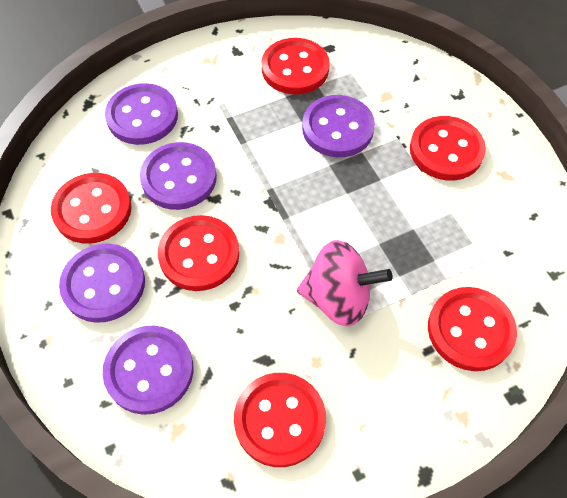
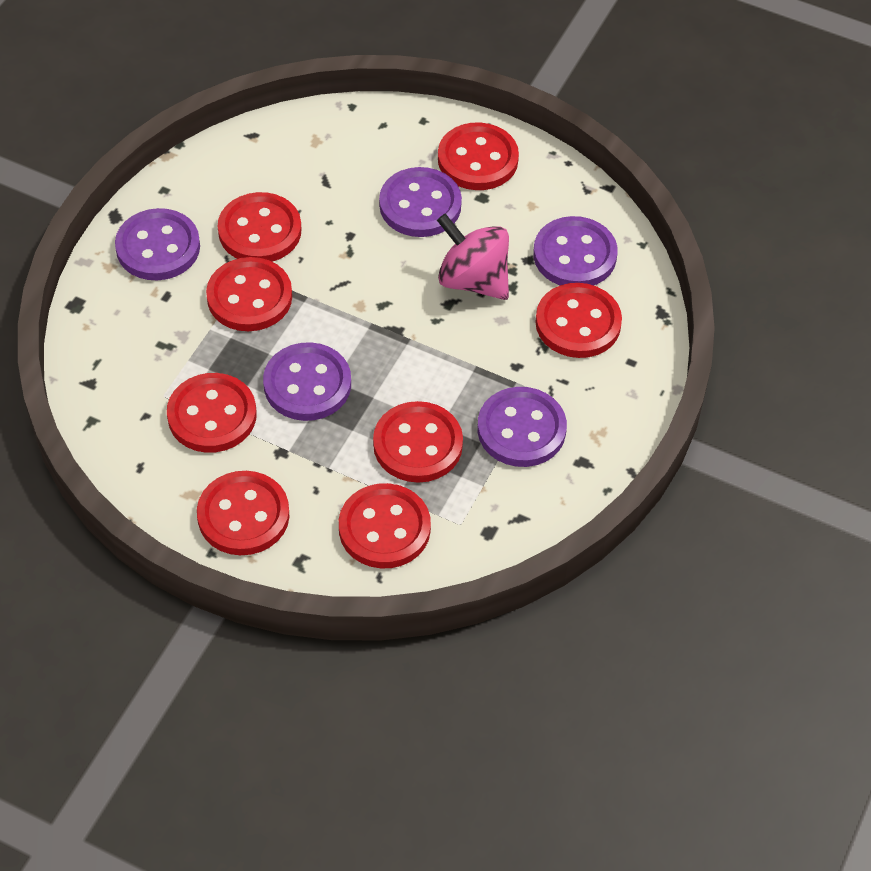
red button: 6 -> 8

